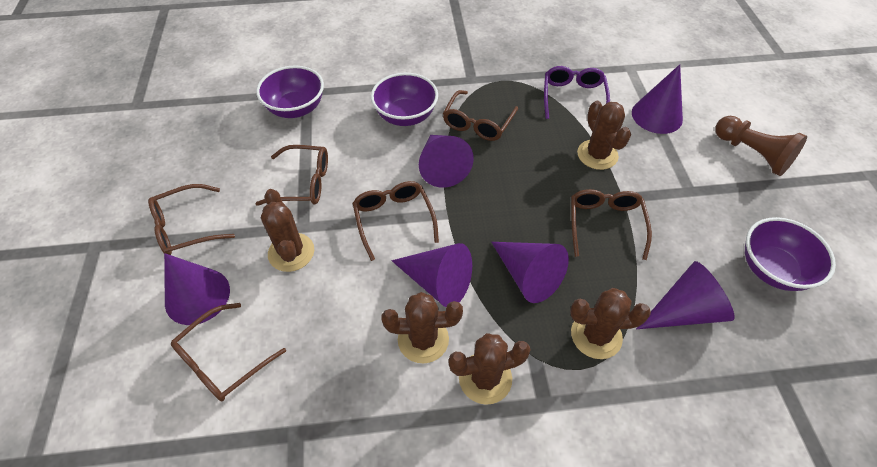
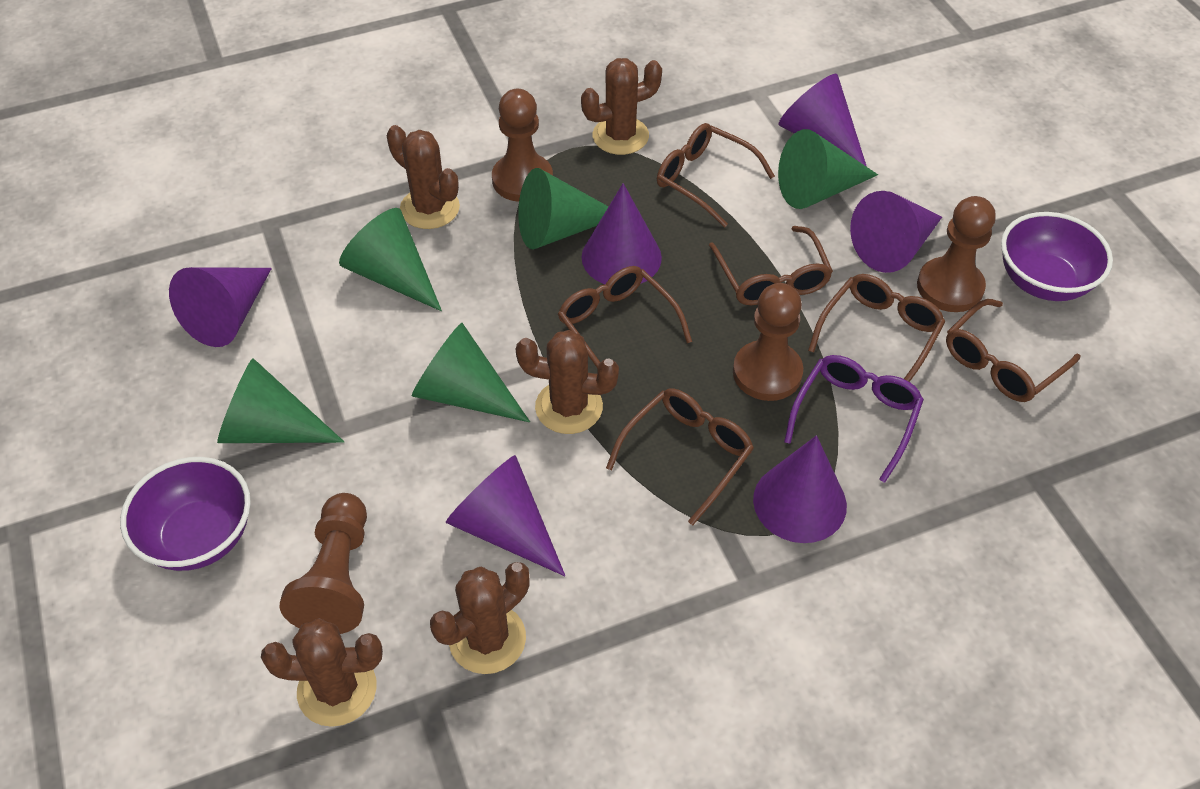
brown pawn: 1 -> 4
green cone: 0 -> 5
purple bowl: 3 -> 2

